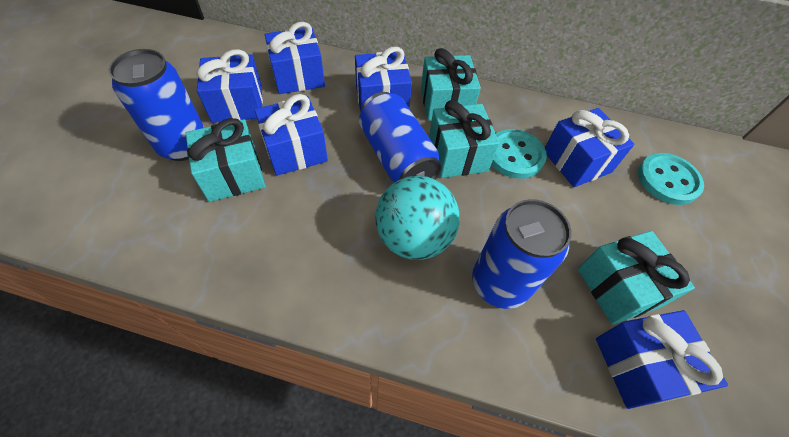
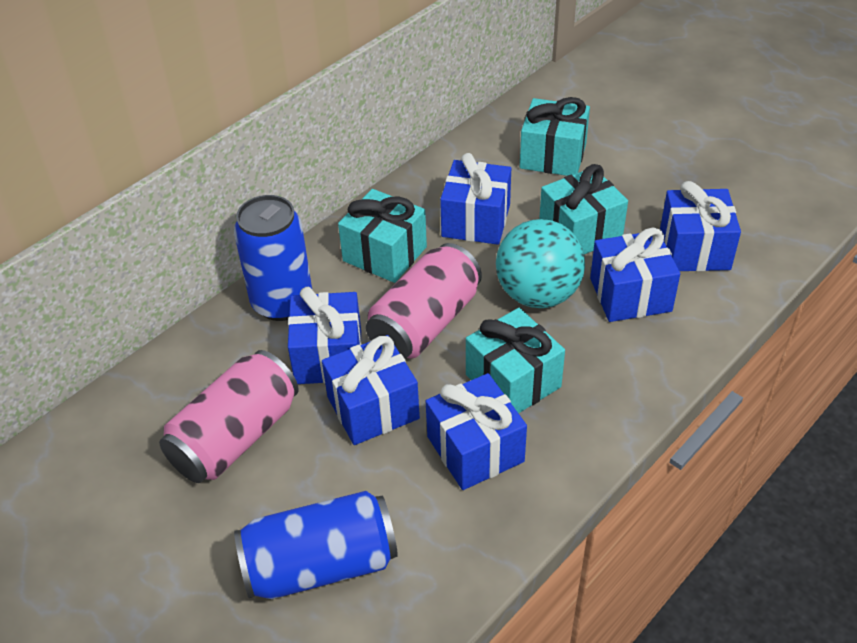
blue can: 3 -> 2
pink can: 0 -> 2
turquoise button: 2 -> 0

